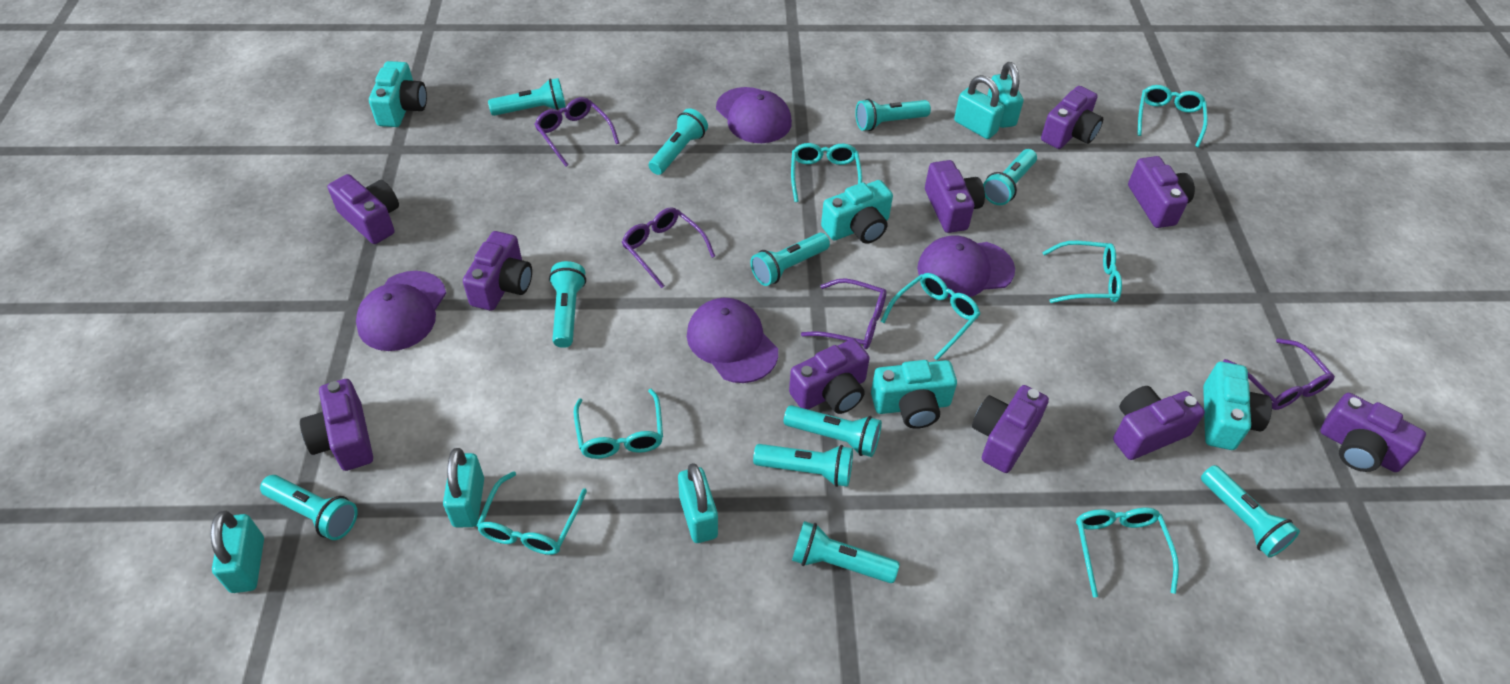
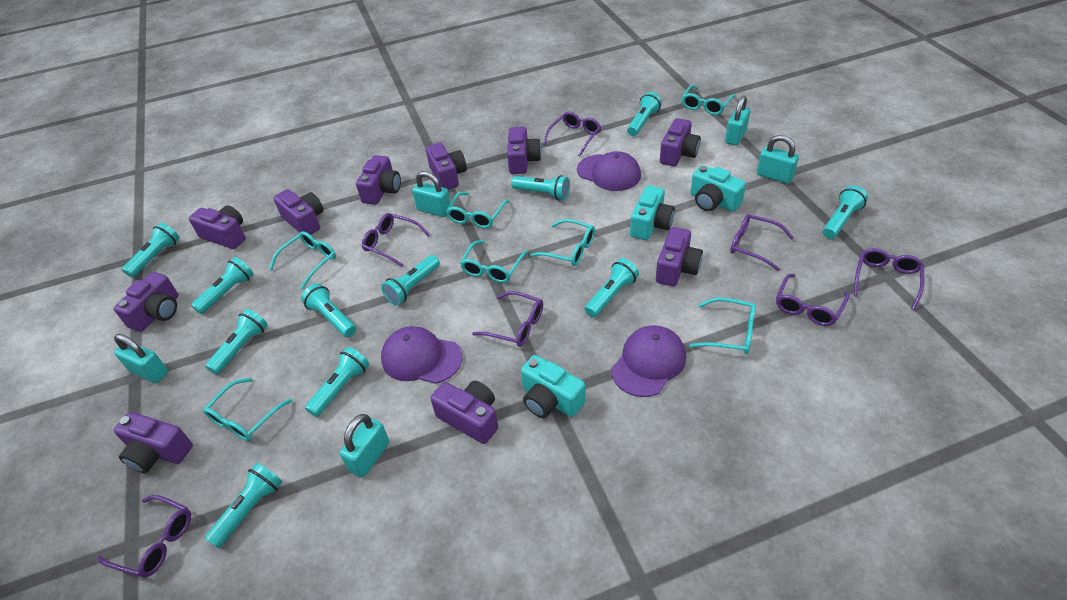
purple cap: 4 -> 3
purple glasses: 4 -> 7
turquoise camera: 4 -> 3

